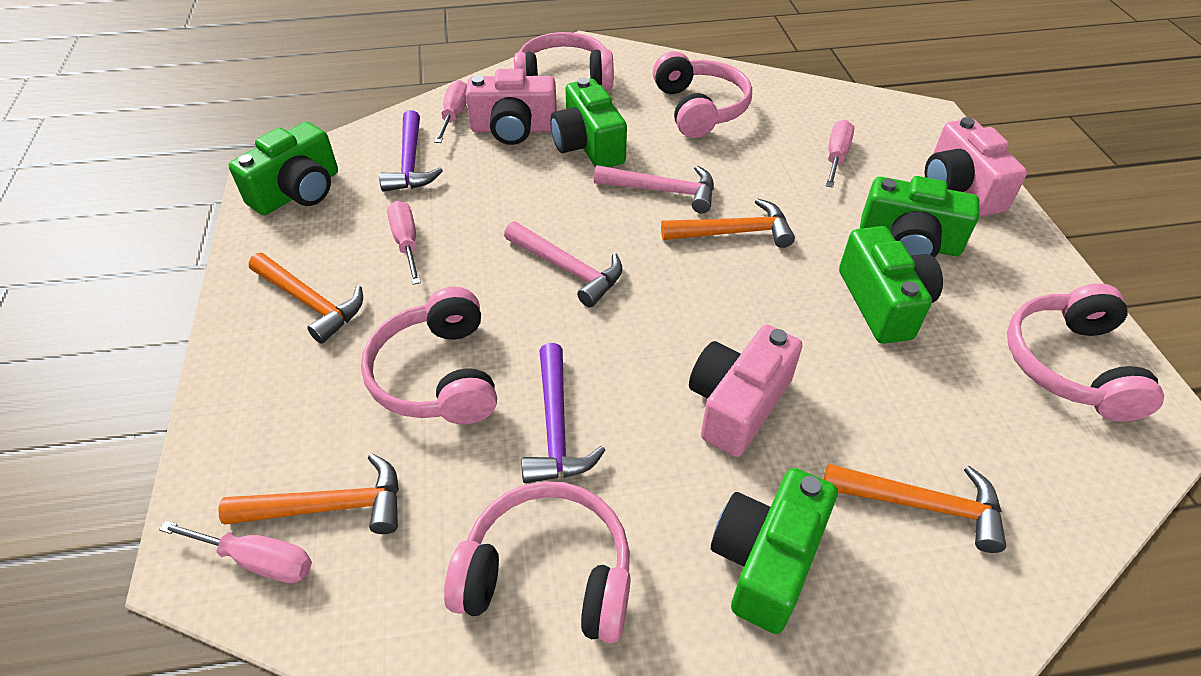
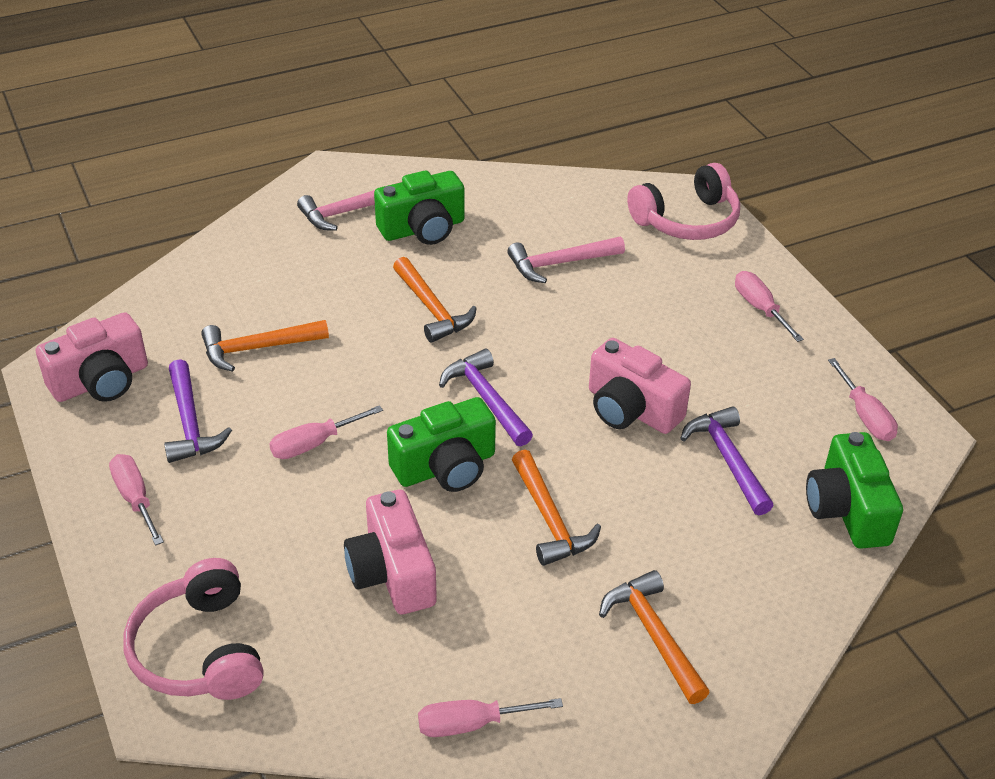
green camera: 5 -> 3
pink headphones: 5 -> 2
pink screwdriver: 4 -> 5
purple hammer: 2 -> 3

